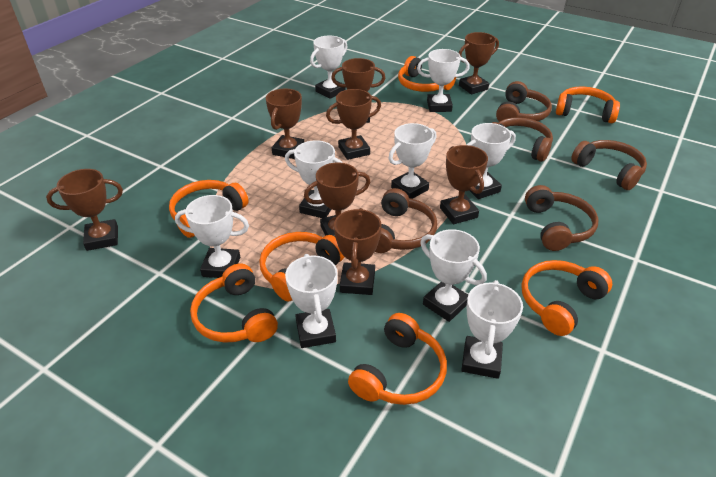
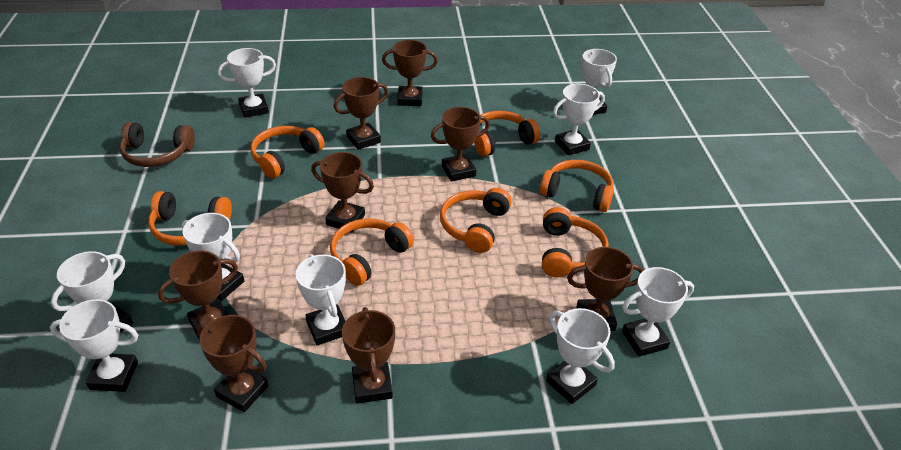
brown headphones: 5 -> 1

